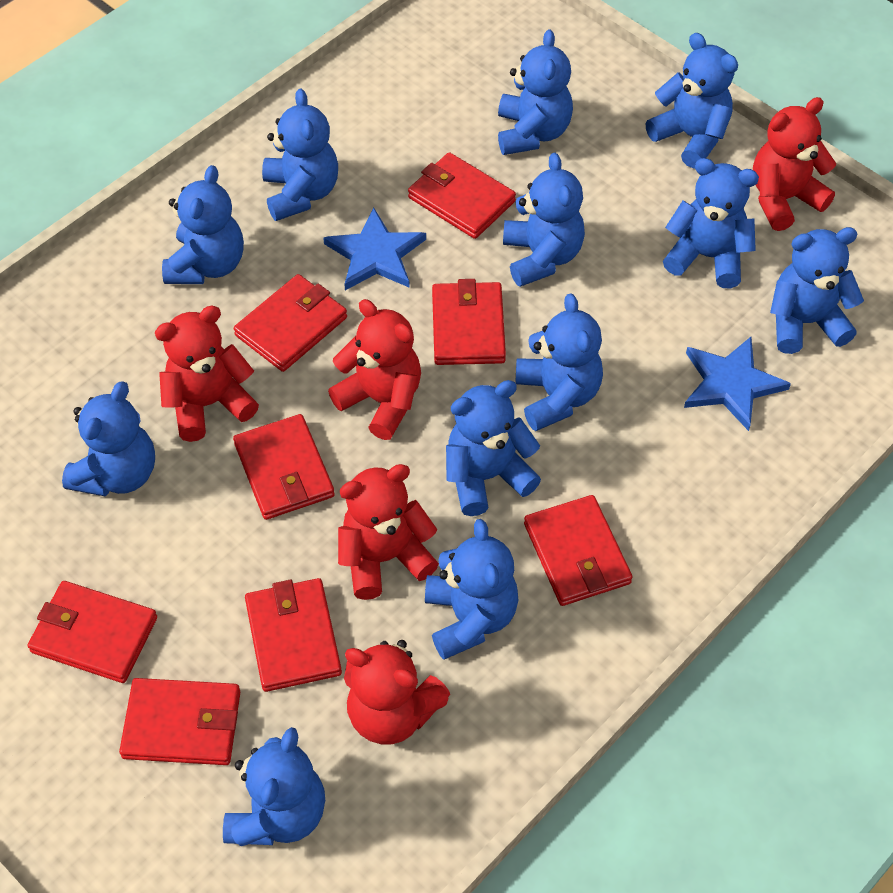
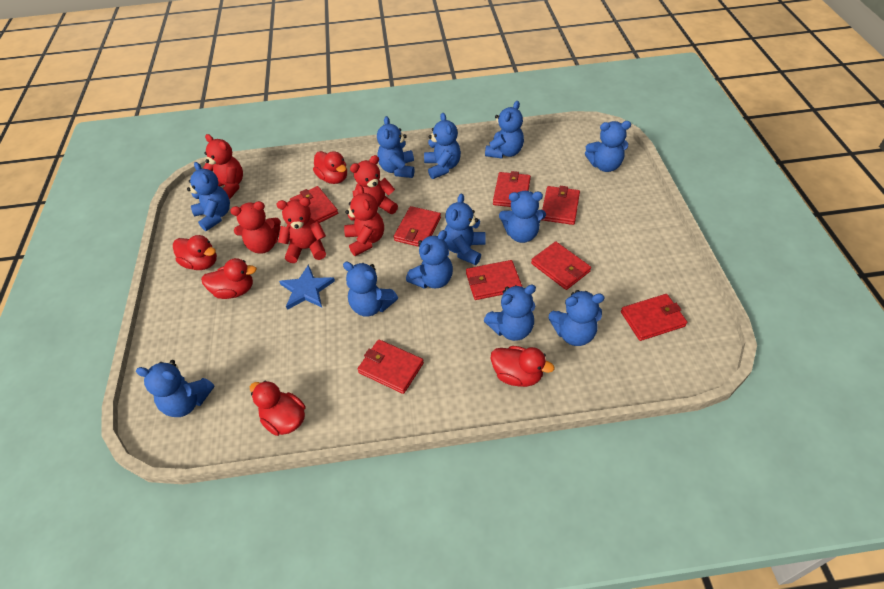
blue star: 2 -> 1
red duck: 0 -> 5

